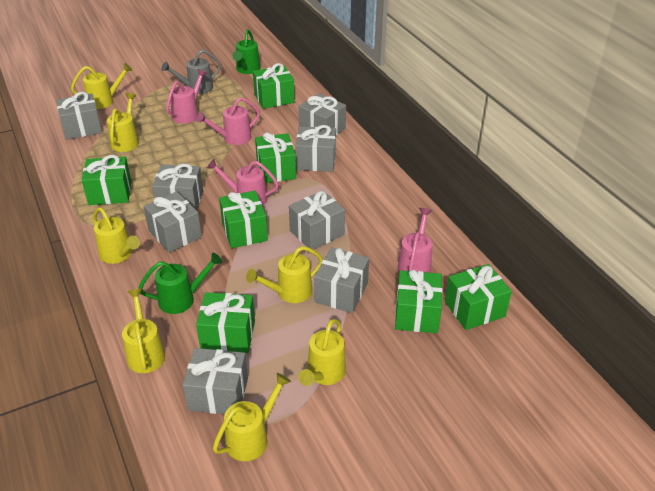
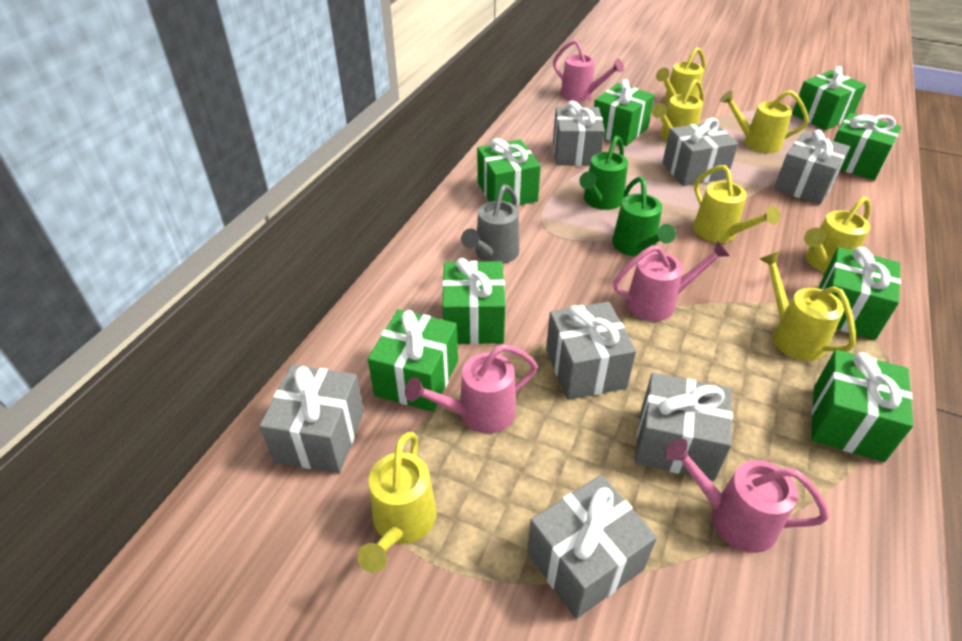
green gift: 7 -> 8
grey gift: 8 -> 7

